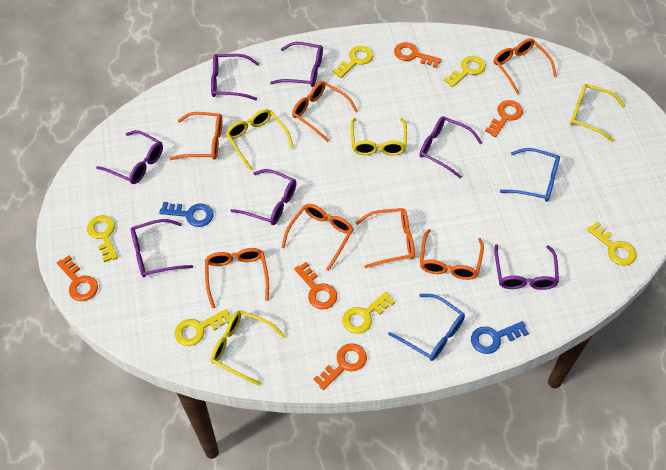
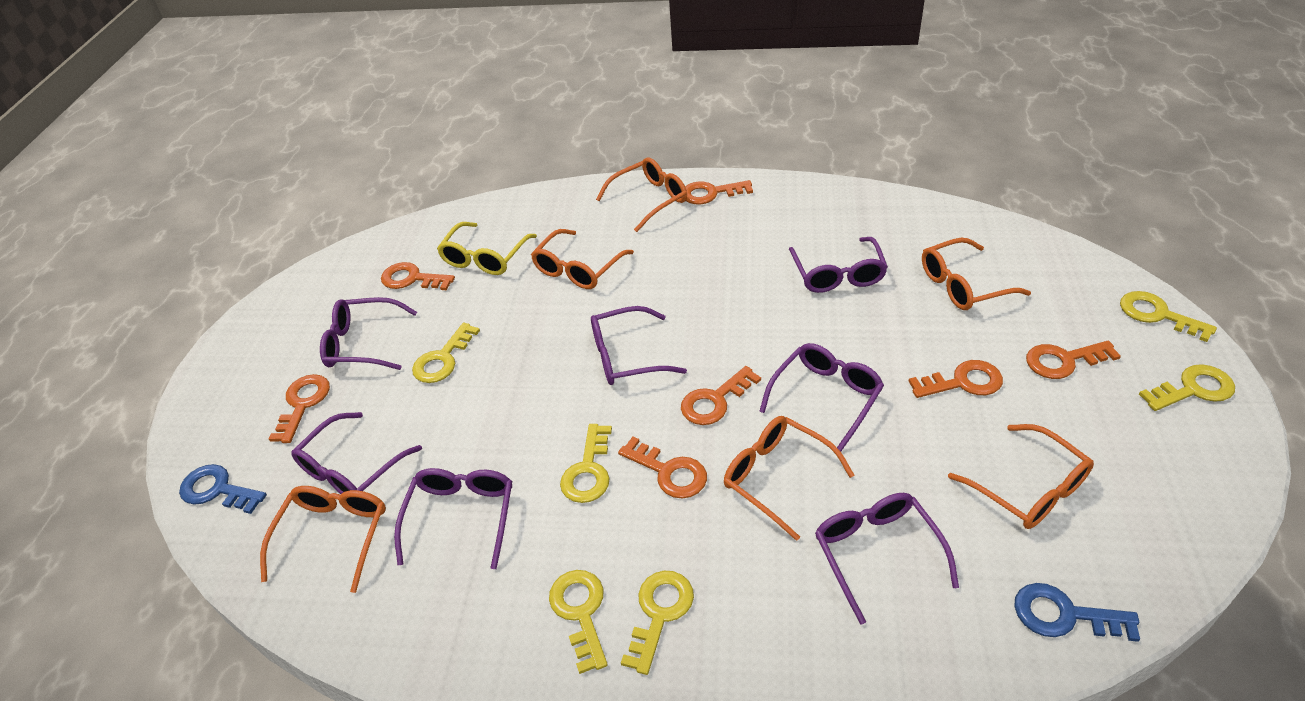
blue glasses: 2 -> 0
orange glasses: 7 -> 6
orange key: 5 -> 7
yellow glasses: 4 -> 1

